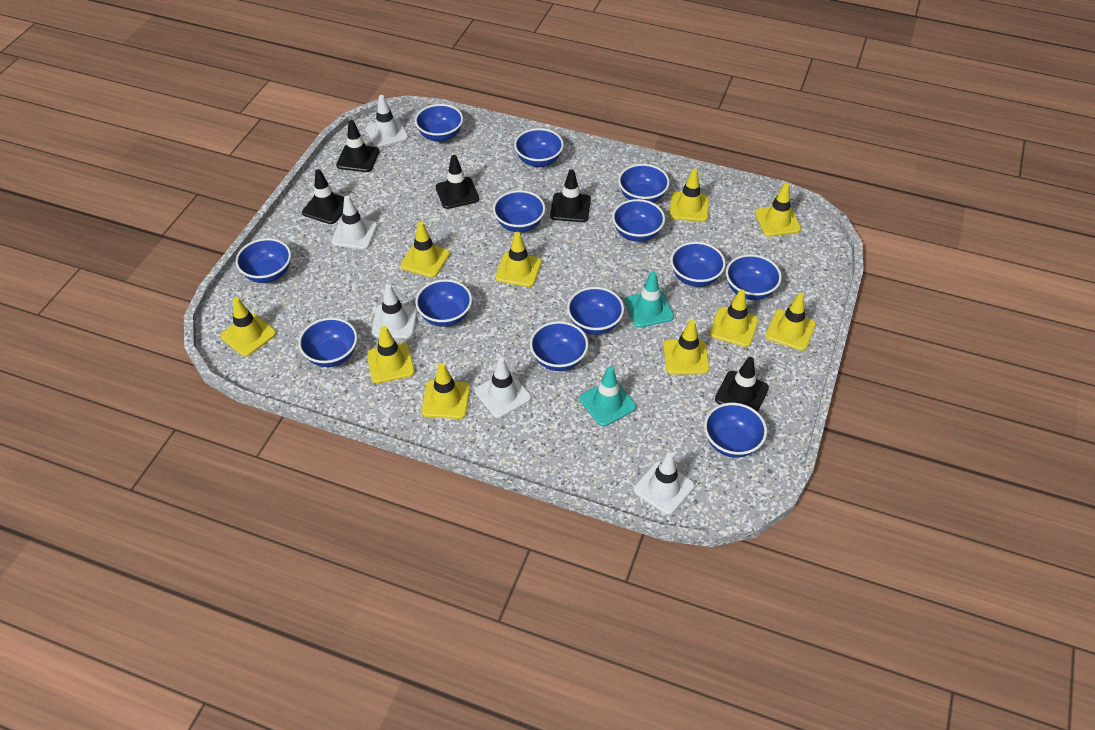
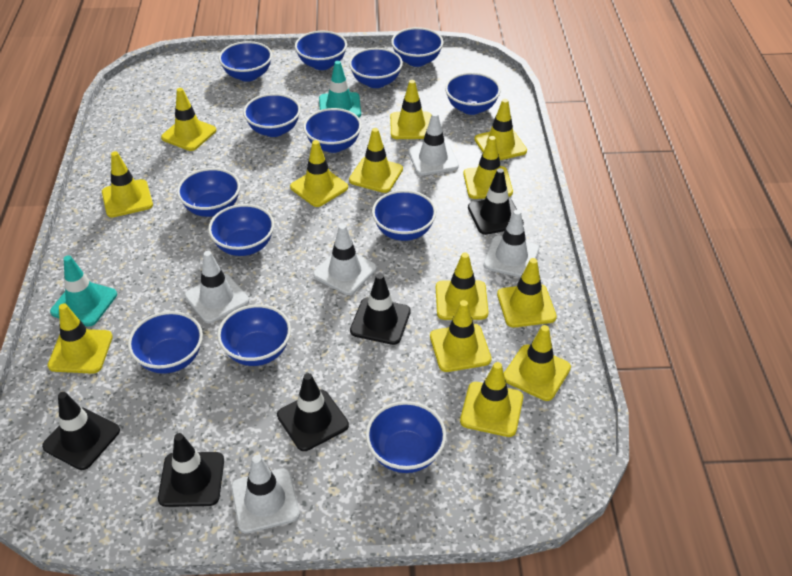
yellow traffic cone: 10 -> 13

